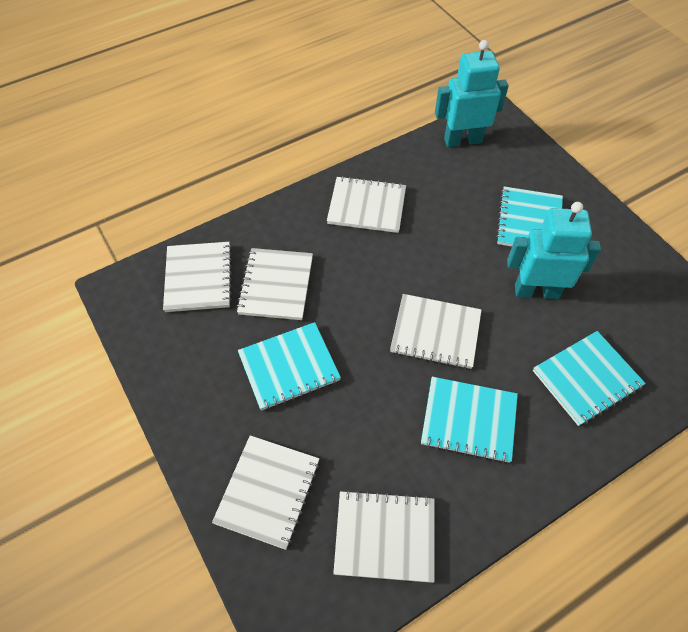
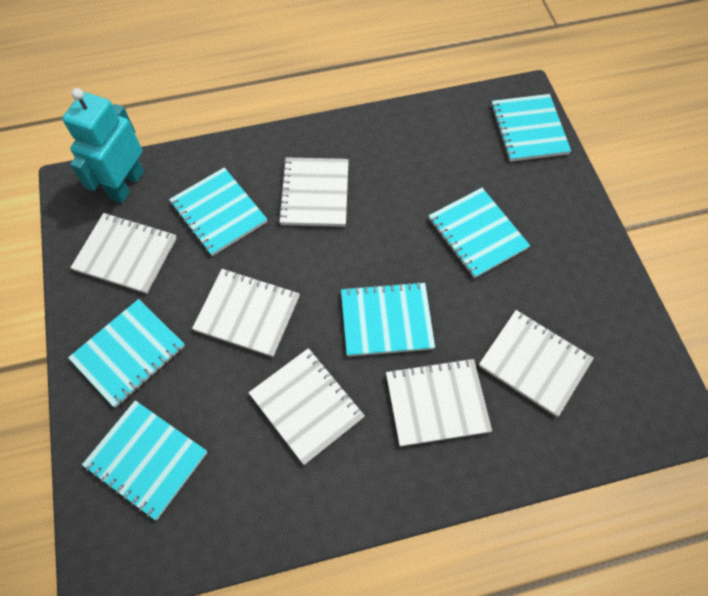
turquoise notebook: 4 -> 6
turquoise robot: 2 -> 1

